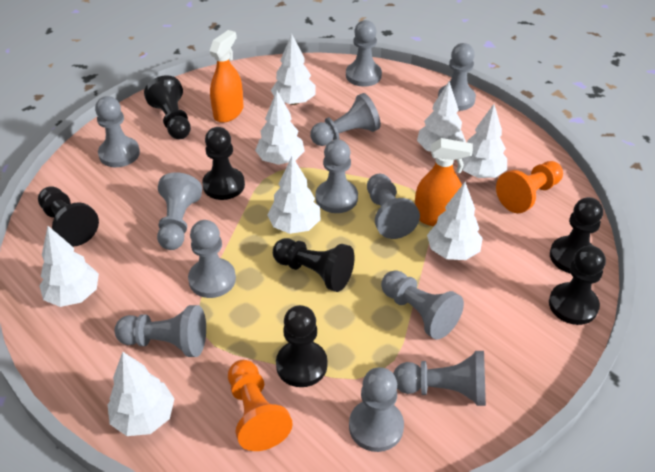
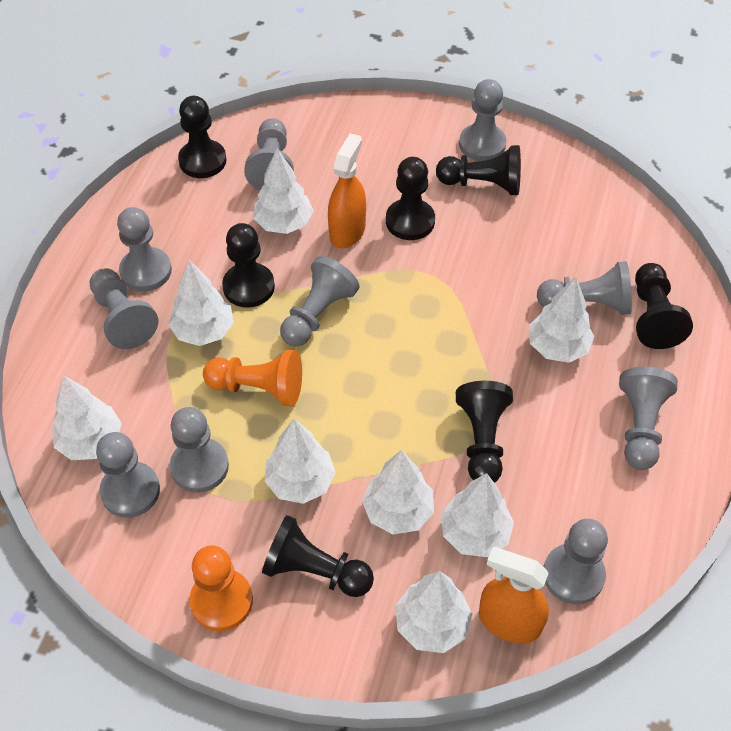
grey pawn: 12 -> 10

